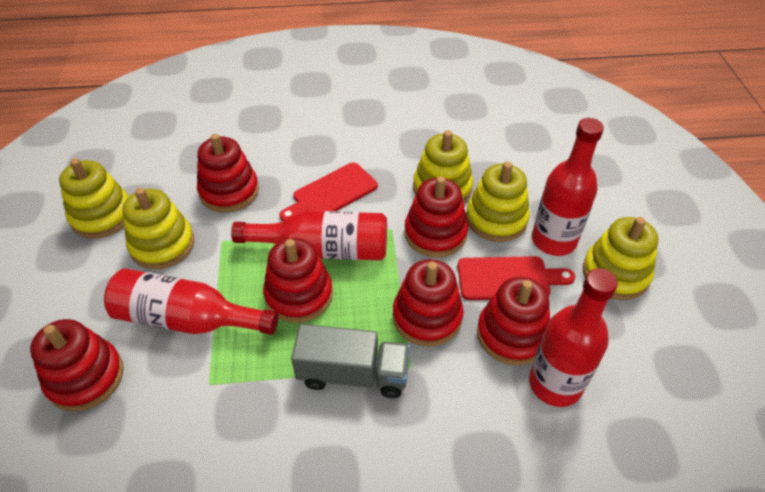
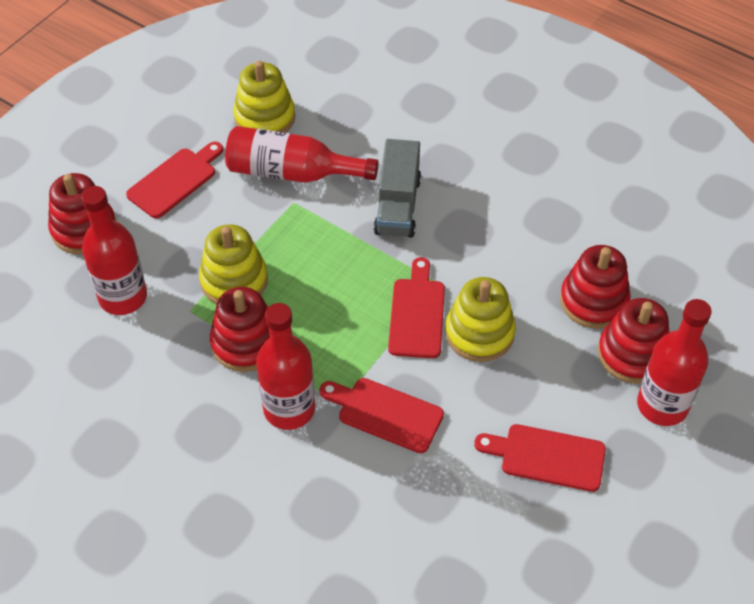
red cutting board: 2 -> 4
red stacking toy: 6 -> 4
yellow stacking toy: 5 -> 3

